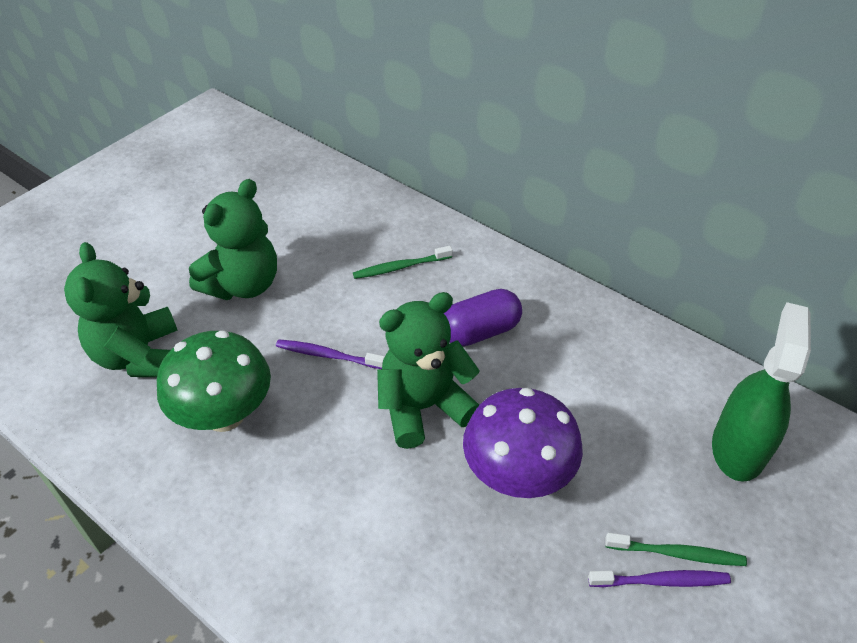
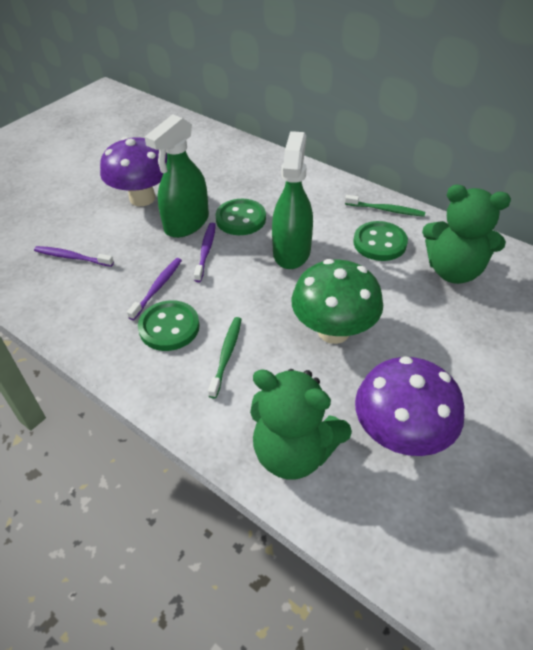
green button: 0 -> 3
green spray bottle: 1 -> 2
green teddy bear: 3 -> 2
purple capsule: 1 -> 0
purple mushroom: 1 -> 2
purple toothbrush: 2 -> 3

